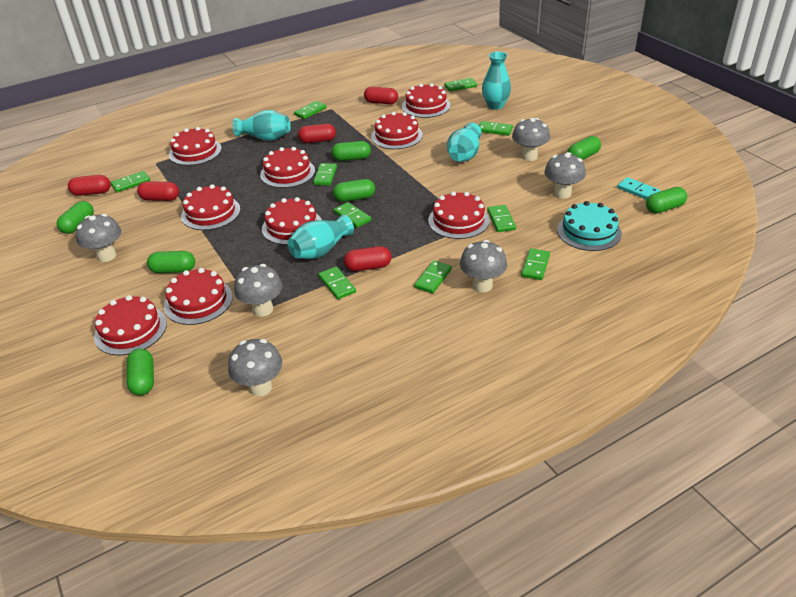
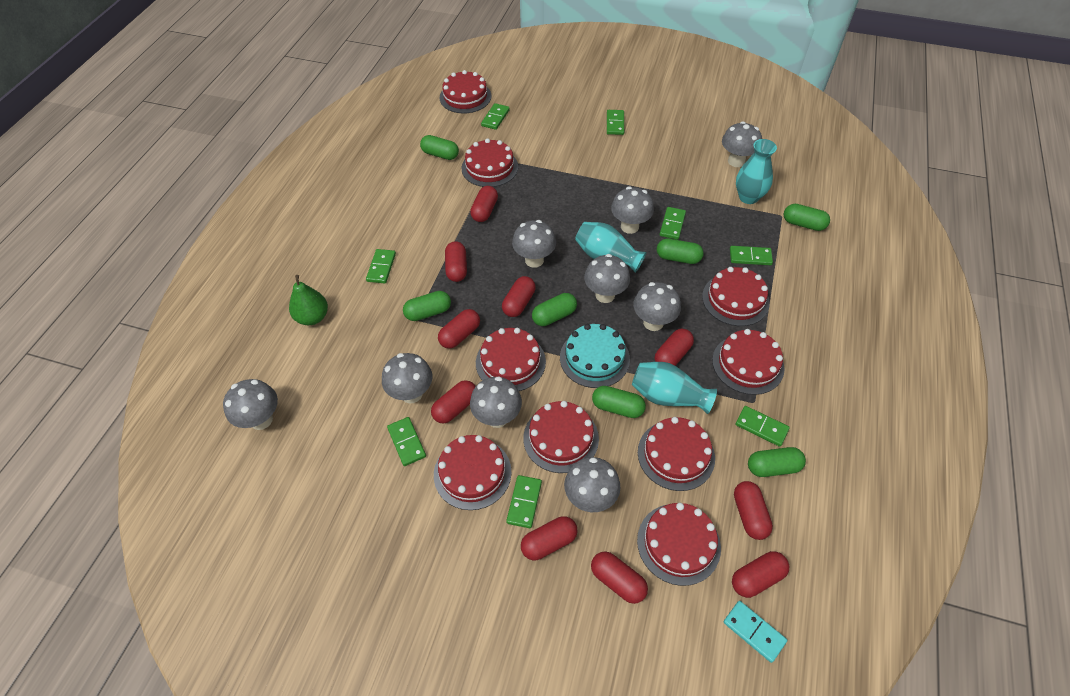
green domino: 10 -> 8
green pear: 0 -> 1
grey mushroom: 6 -> 9
red capsule: 5 -> 10
turquoise vase: 4 -> 3

